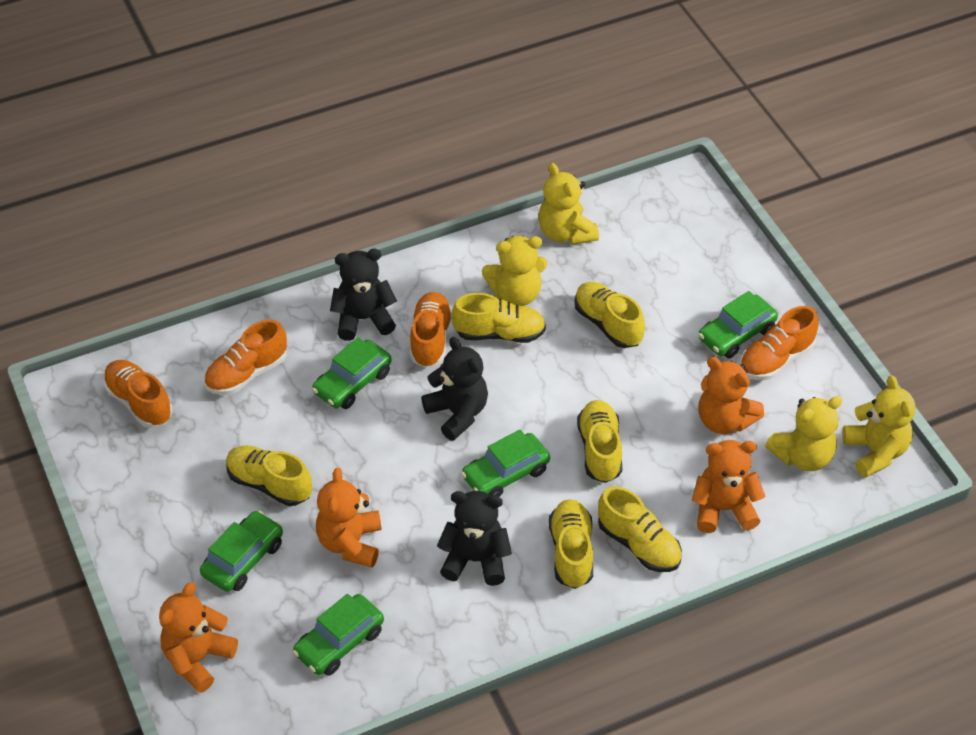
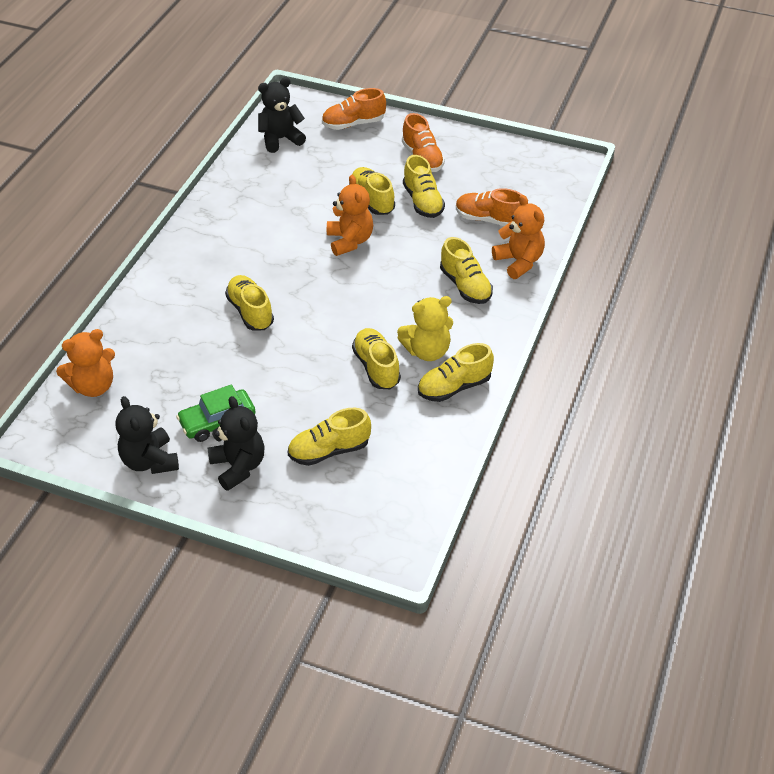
green car: 5 -> 1
orange shoe: 4 -> 3
orange teddy bear: 4 -> 3
yellow shoe: 6 -> 7
yellow teddy bear: 4 -> 1

